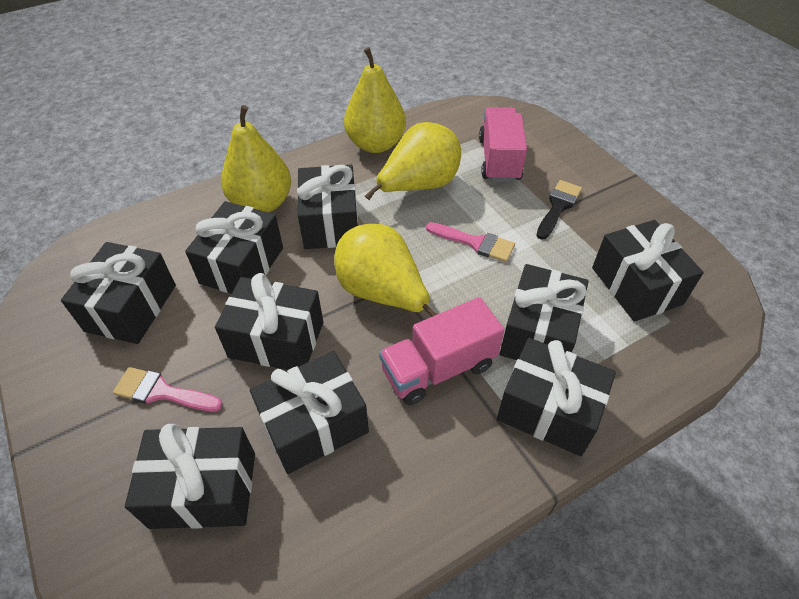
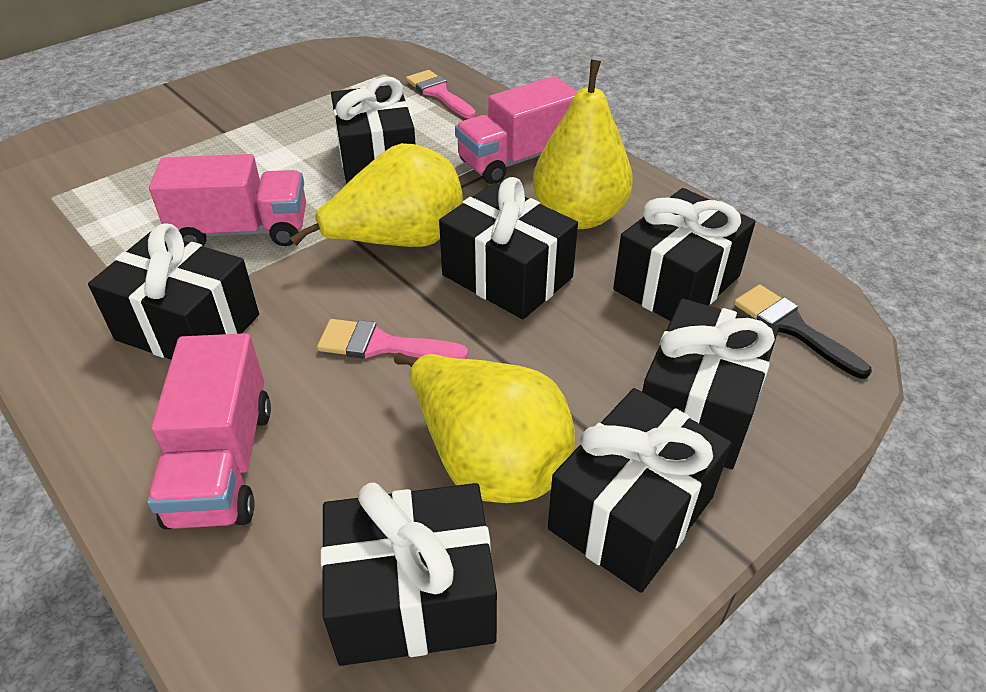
black gift: 9 -> 7
pink truck: 2 -> 3
yellow pear: 4 -> 3

